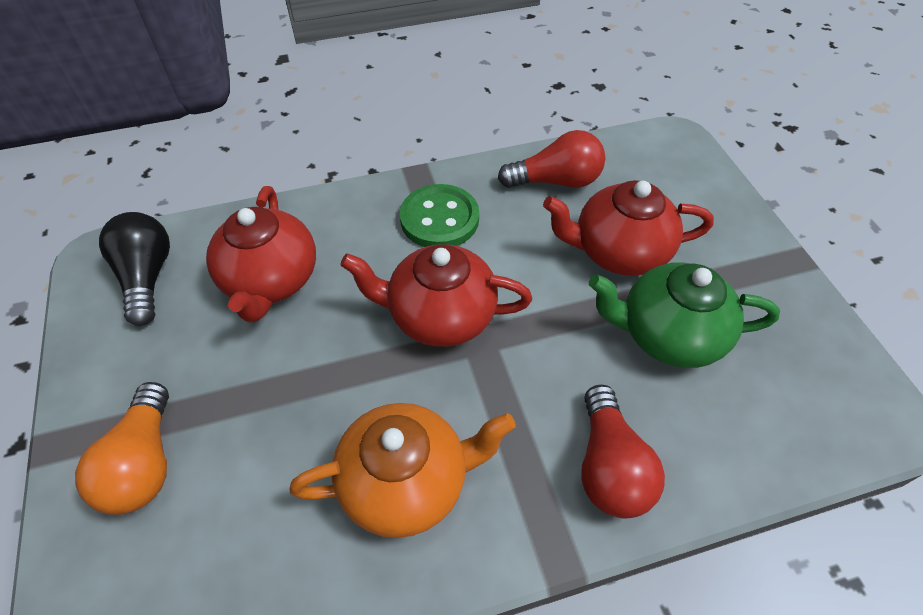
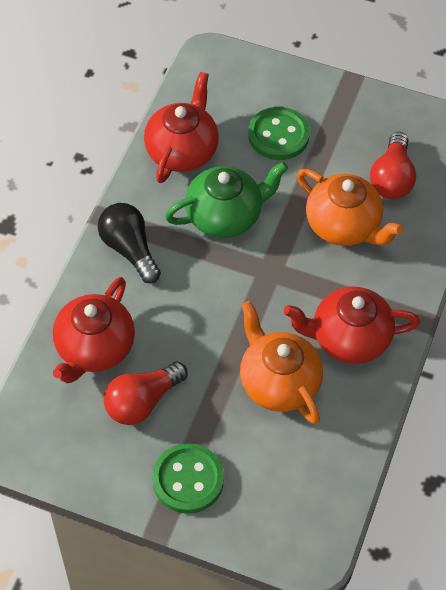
green button: 1 -> 2
orange light bulb: 1 -> 0
orange teapot: 1 -> 2

